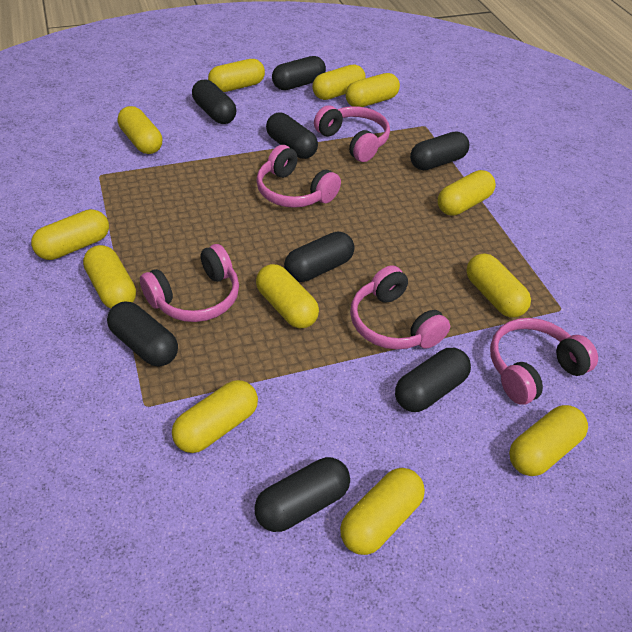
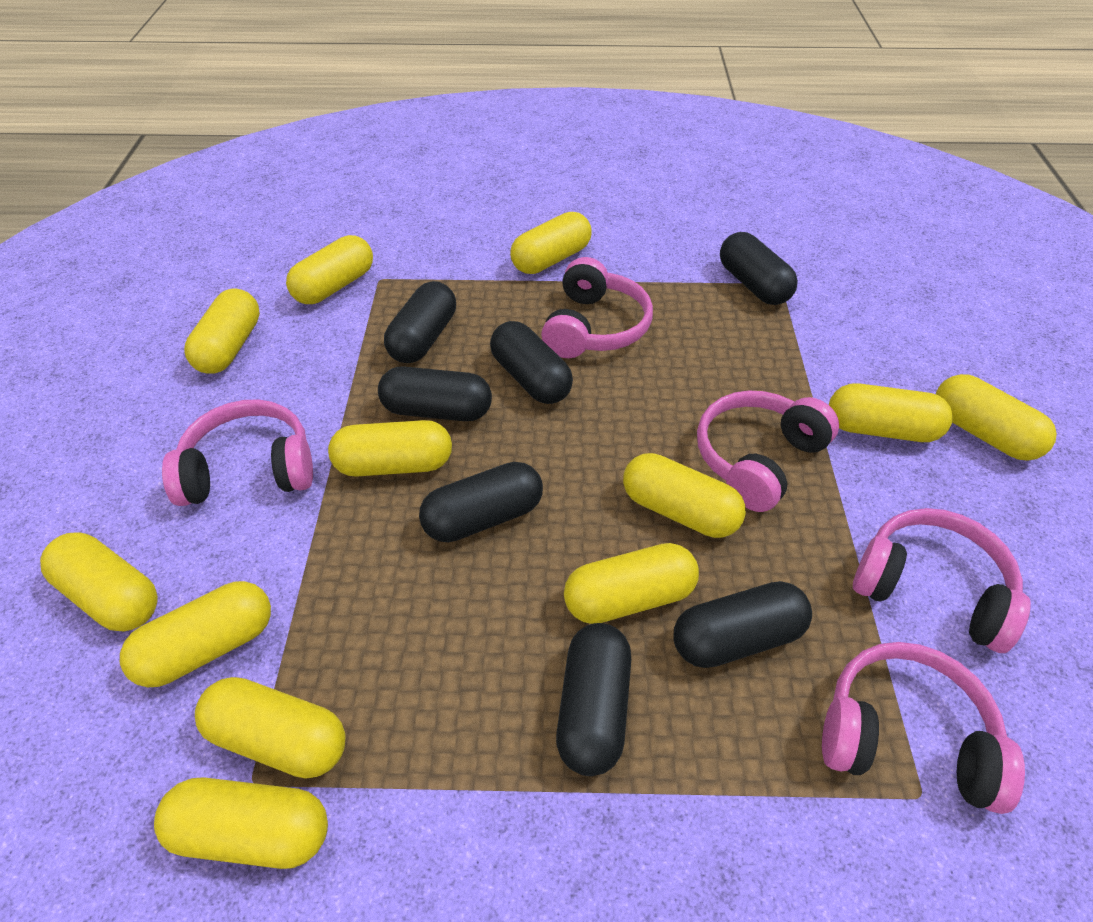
black capsule: 8 -> 7

